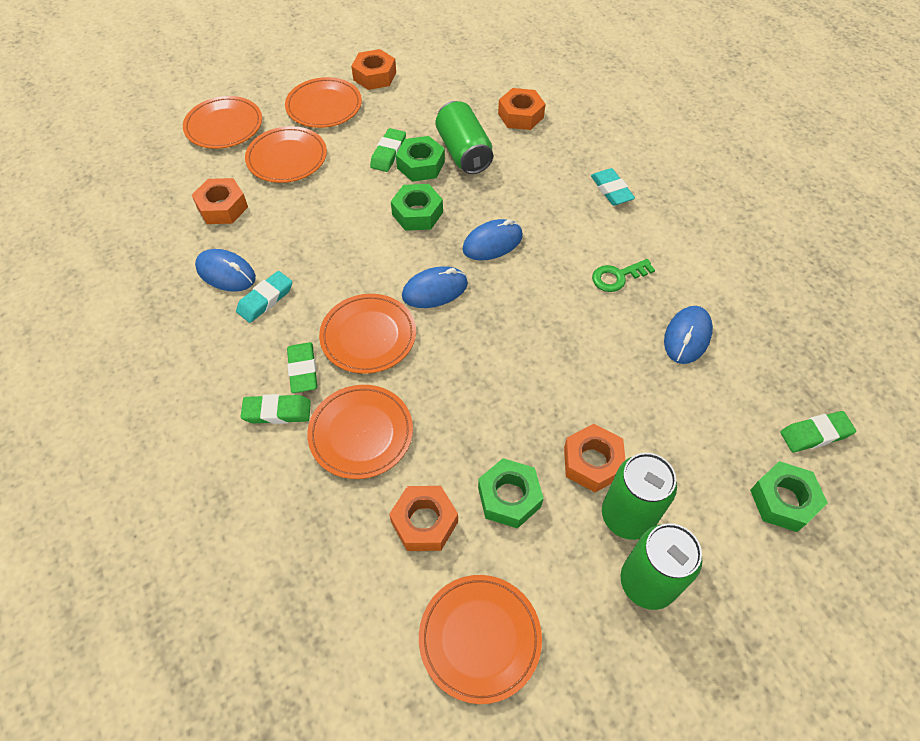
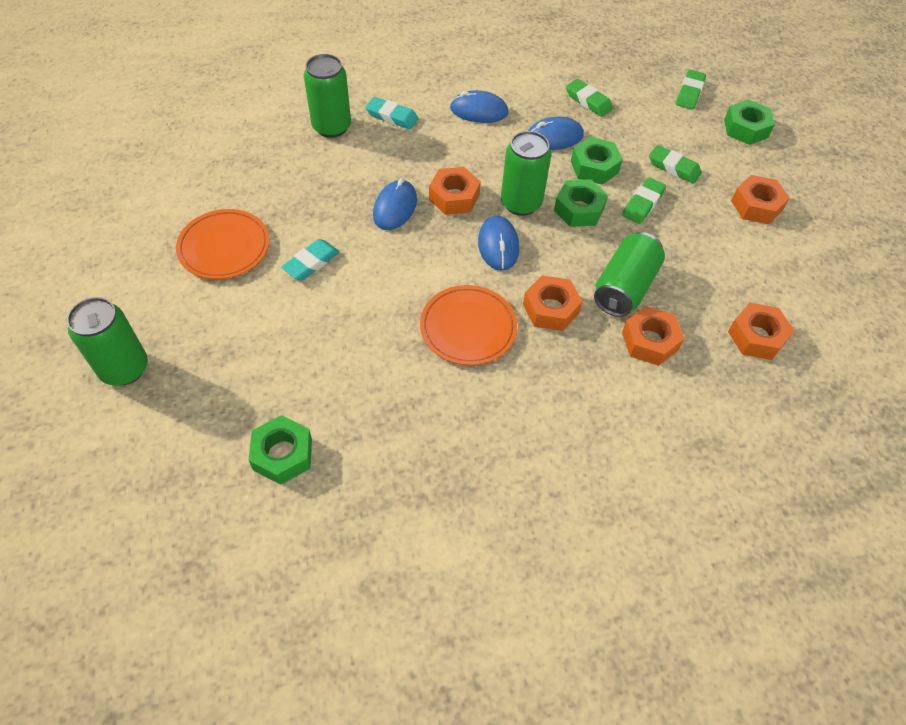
green can: 3 -> 4
green key: 1 -> 0
orange plate: 6 -> 2

